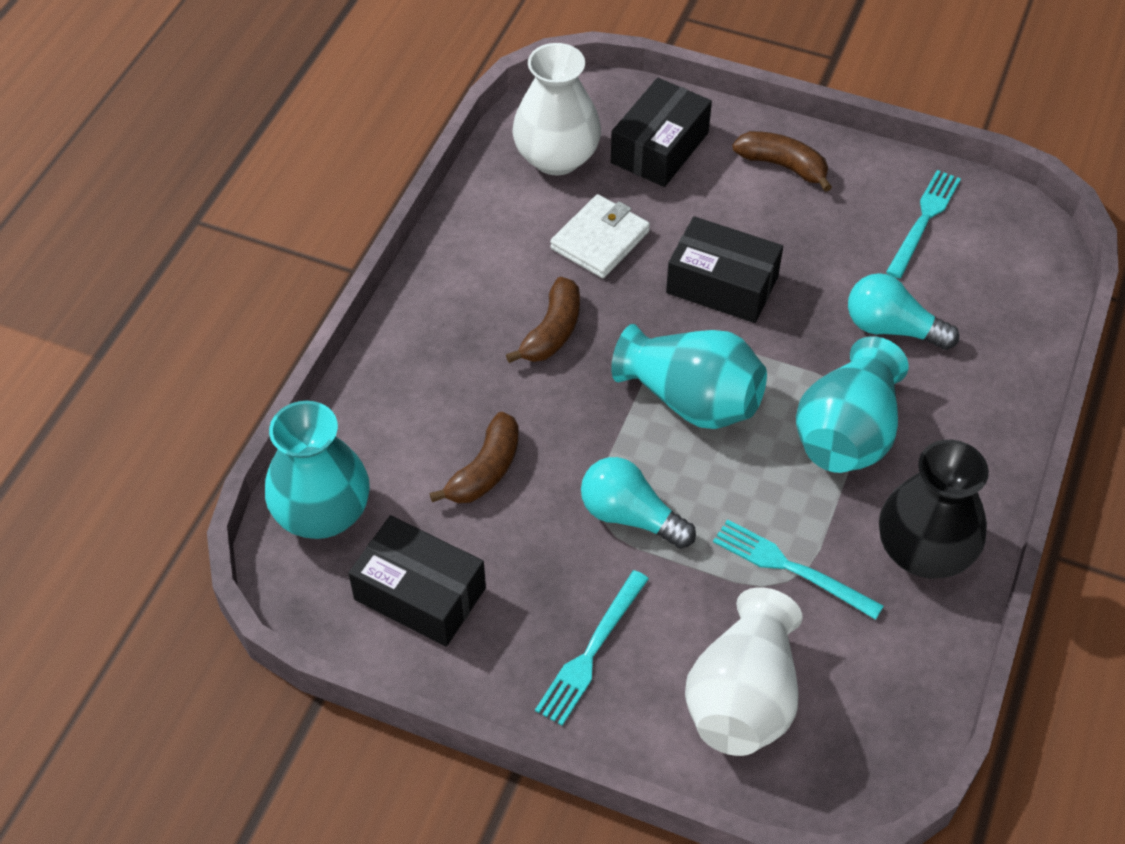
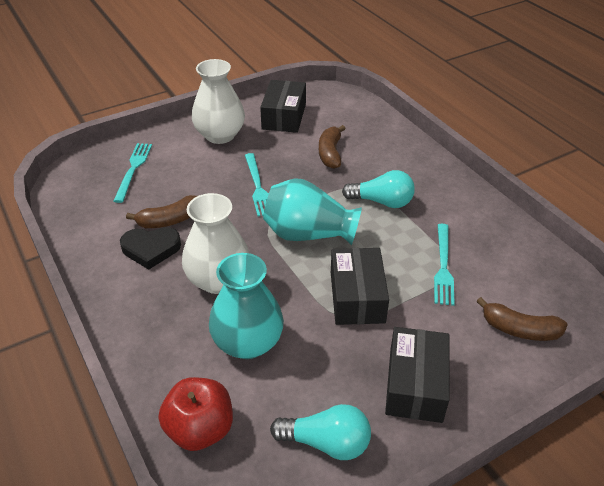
black heart: 0 -> 1
black vase: 1 -> 0
red apple: 0 -> 1
turquoise vase: 3 -> 2
white wallet: 1 -> 0

